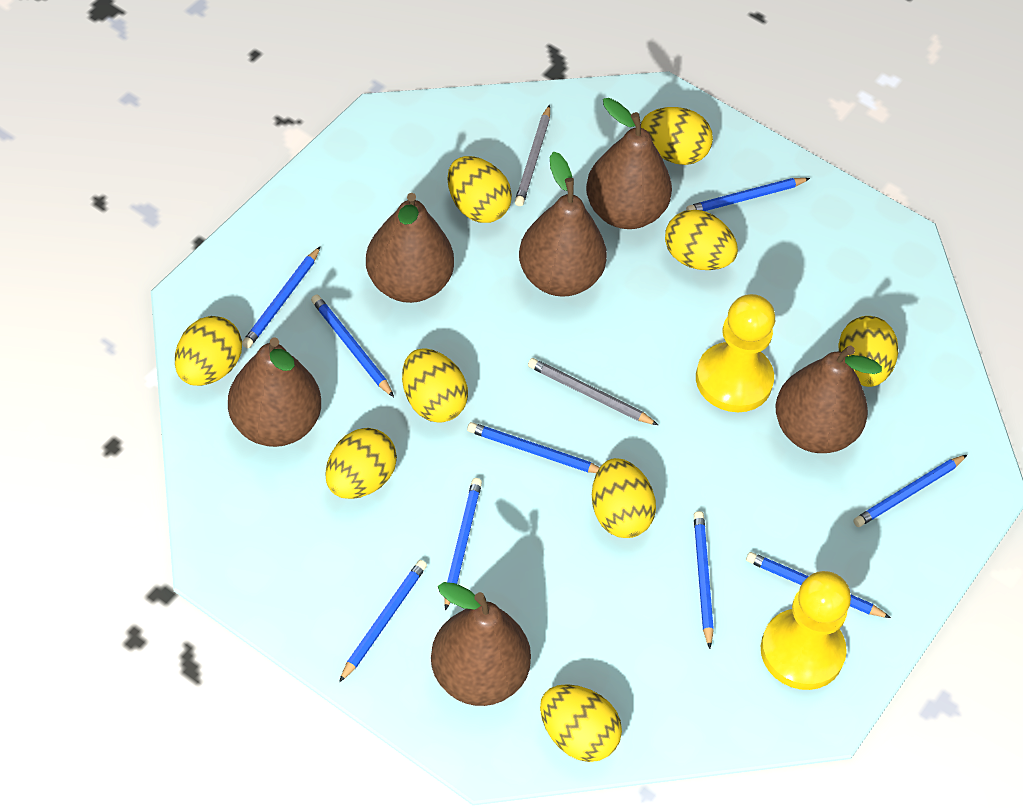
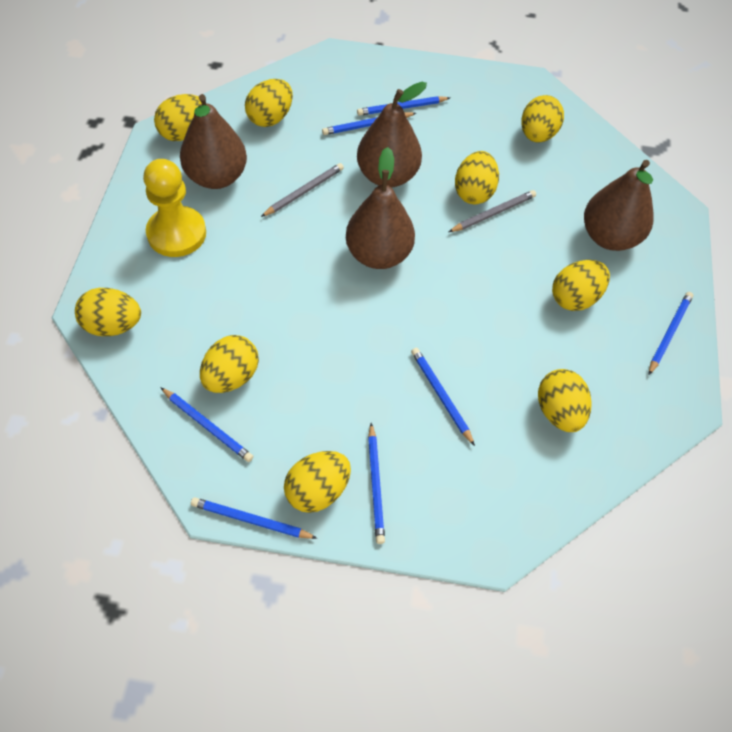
blue pencil: 9 -> 7
brown pear: 6 -> 4
yellow pawn: 2 -> 1

